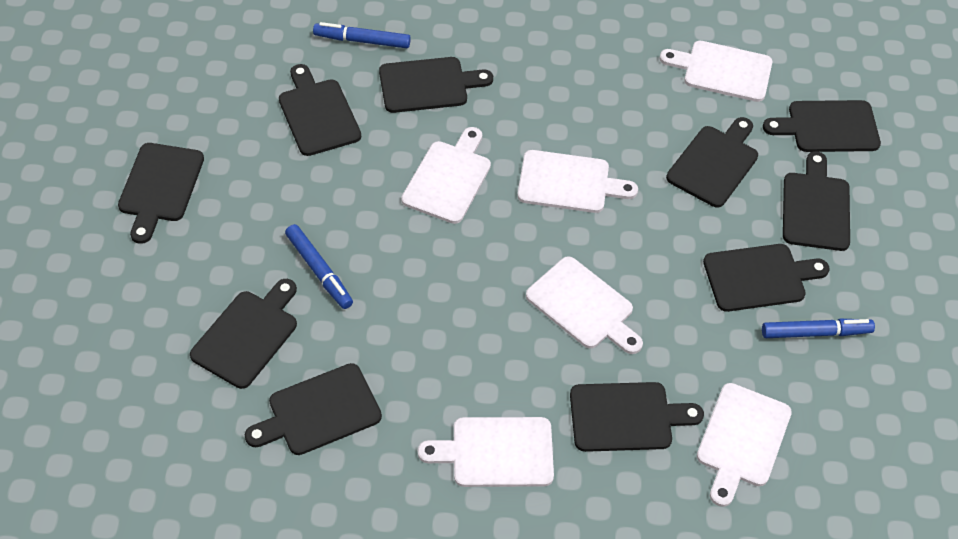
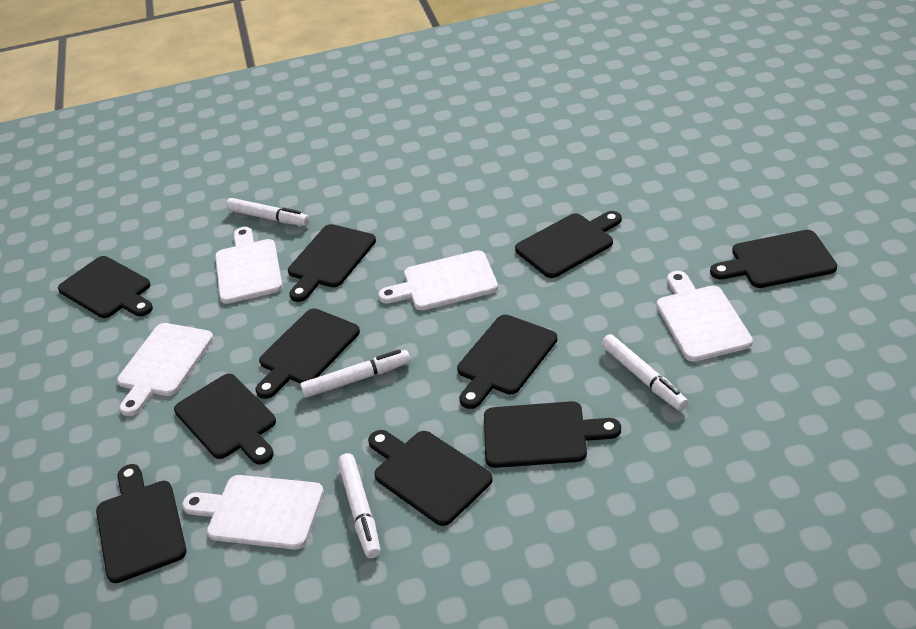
blue marker: 3 -> 0
white cutting board: 6 -> 5
white marker: 0 -> 4

